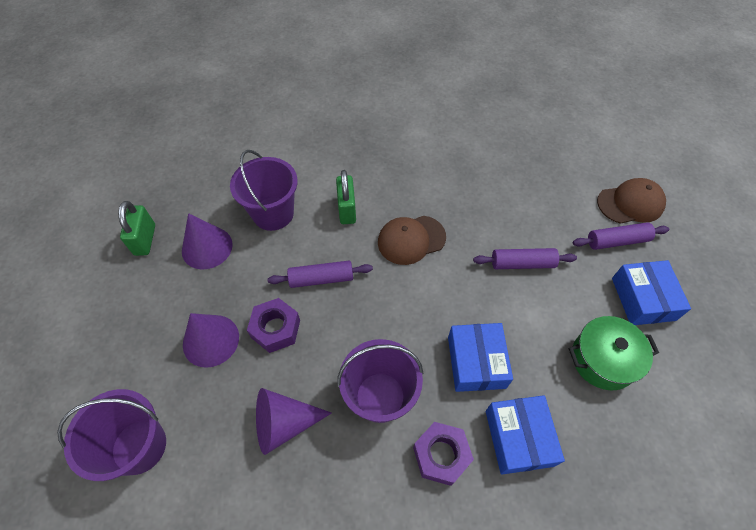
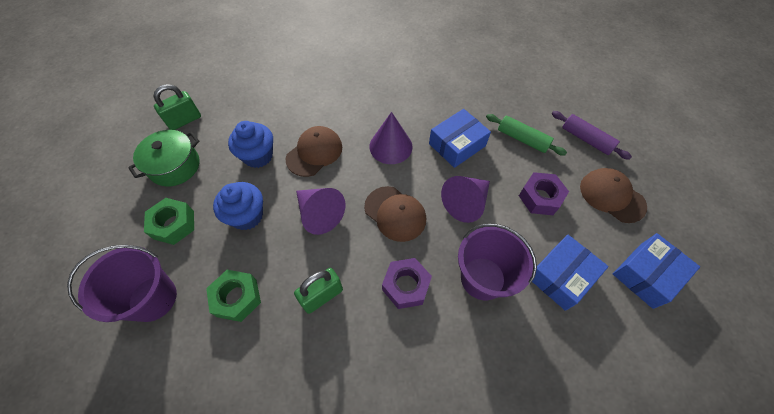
blue cupcake: 0 -> 2
brown cap: 2 -> 3
green nut: 0 -> 2
green rolling pin: 0 -> 1
purple bucket: 3 -> 2
purple rolling pin: 3 -> 1

